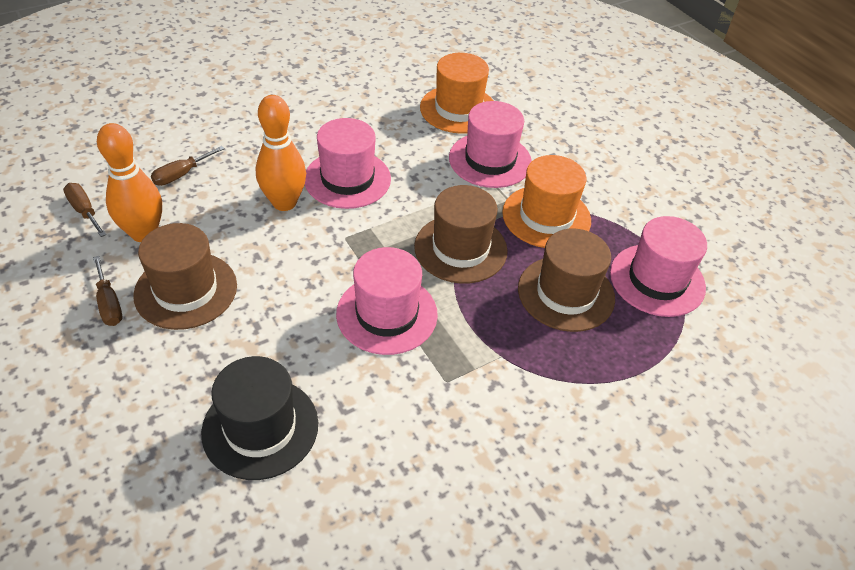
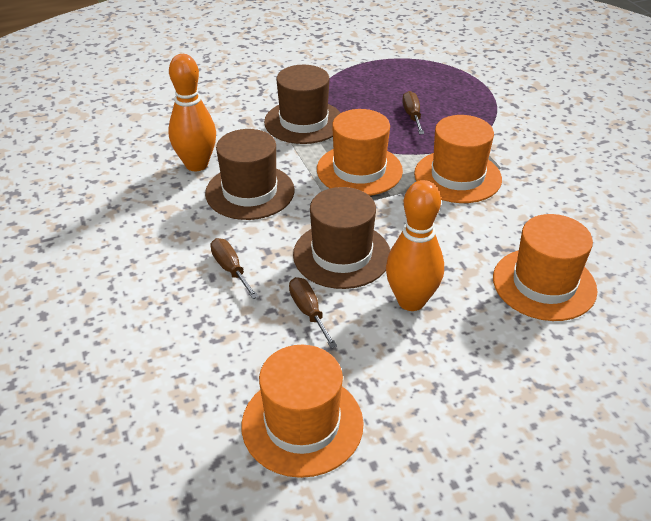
black hat: 1 -> 0
orange hat: 2 -> 4
pink hat: 4 -> 0

